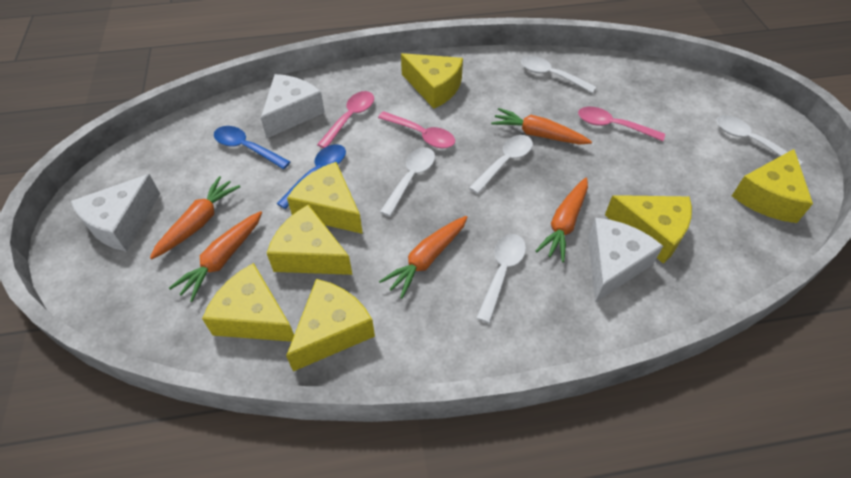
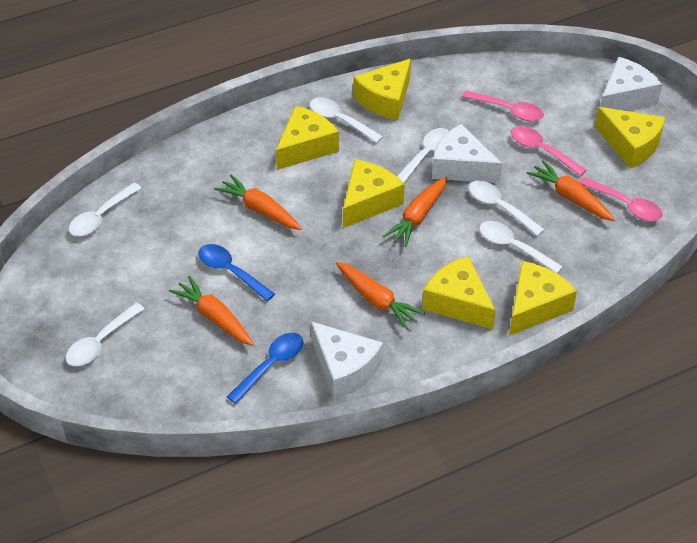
white spoon: 5 -> 6
yellow cheese: 7 -> 6

